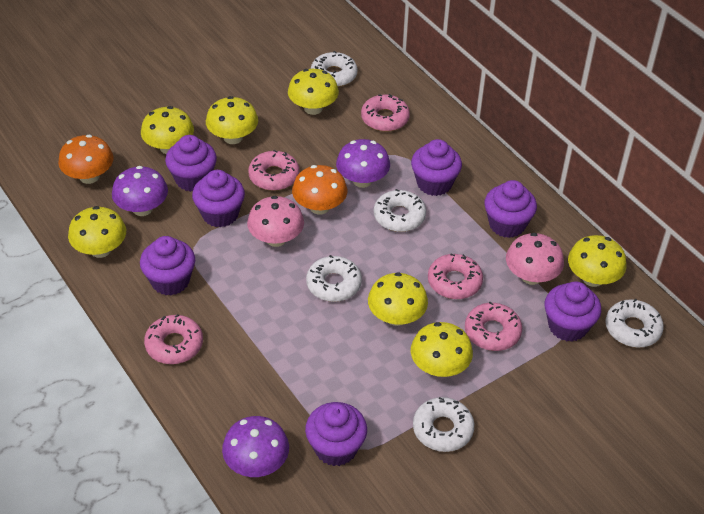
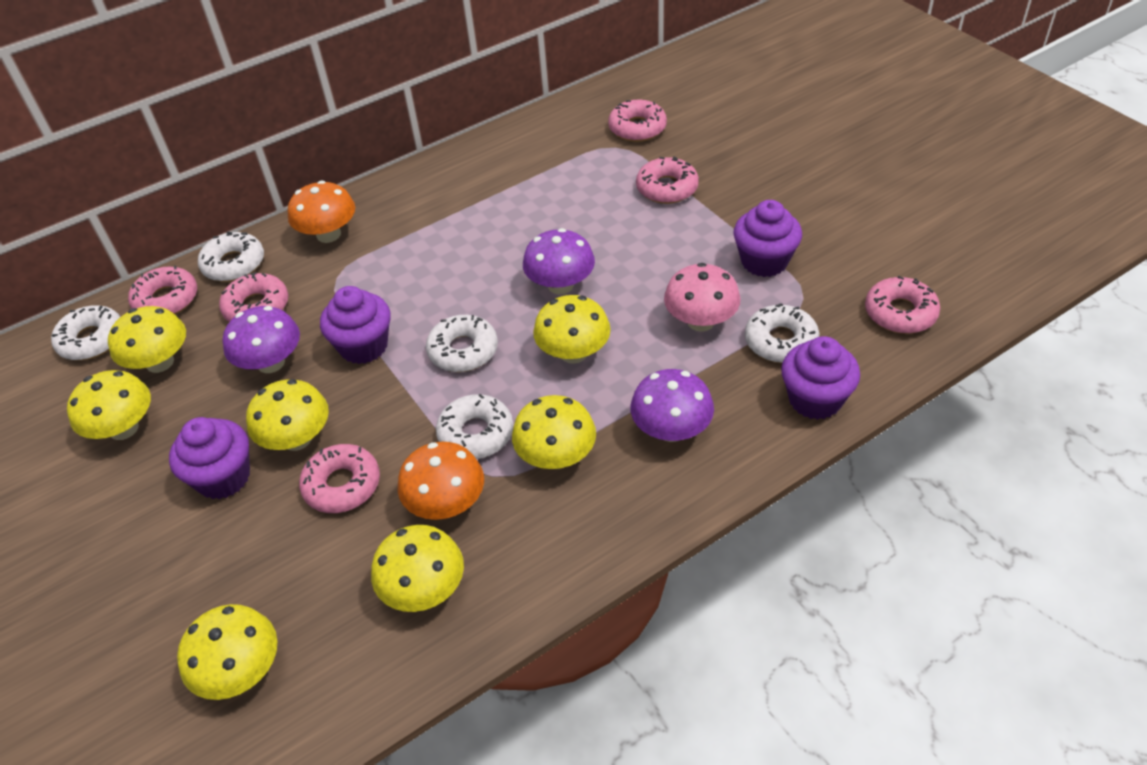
pink donut: 5 -> 6
pink mushroom: 2 -> 1
purple cupcake: 7 -> 4

